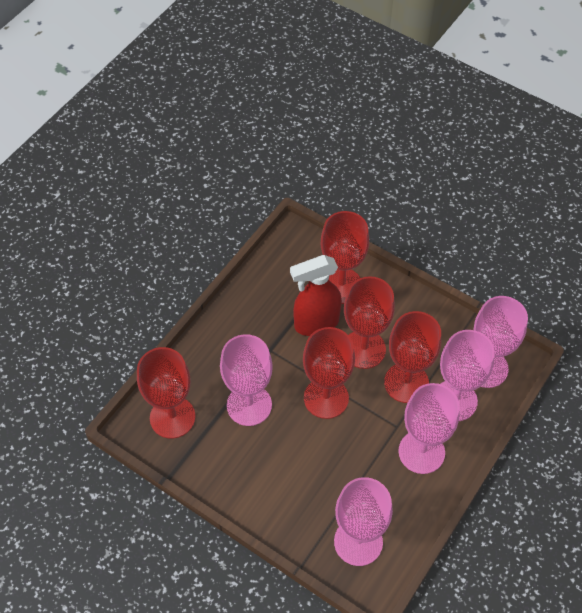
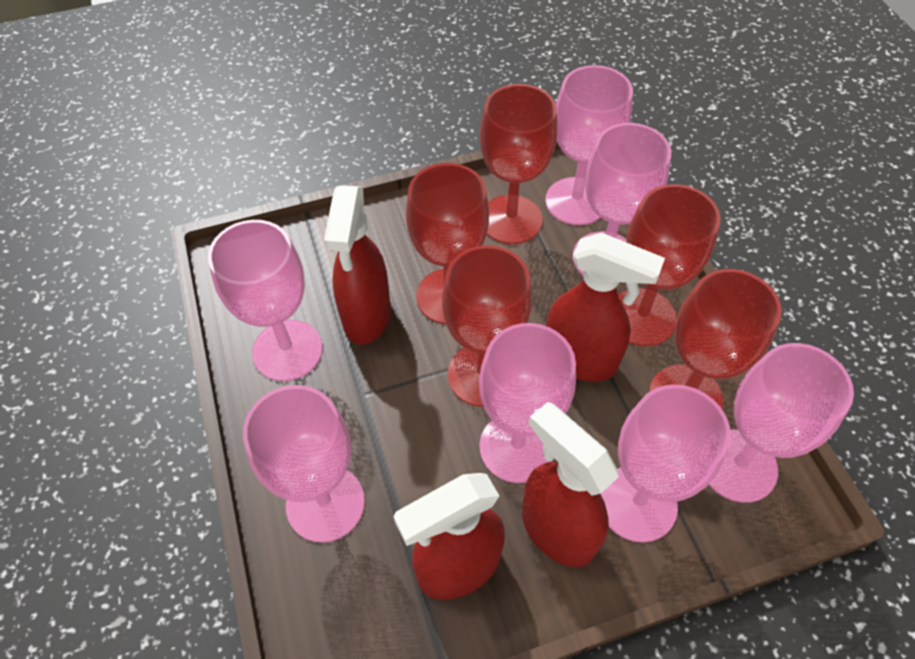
pink goblet: 5 -> 7
red spray bottle: 1 -> 4

